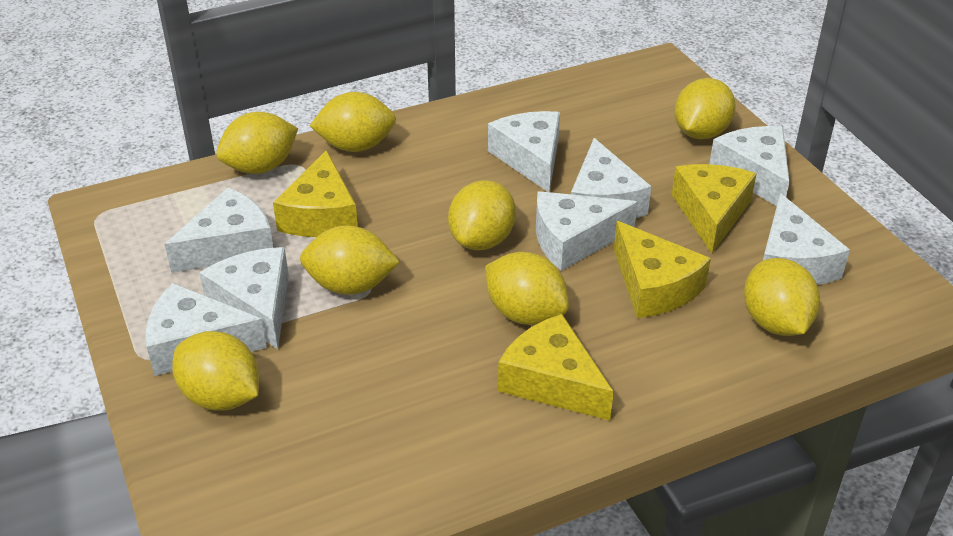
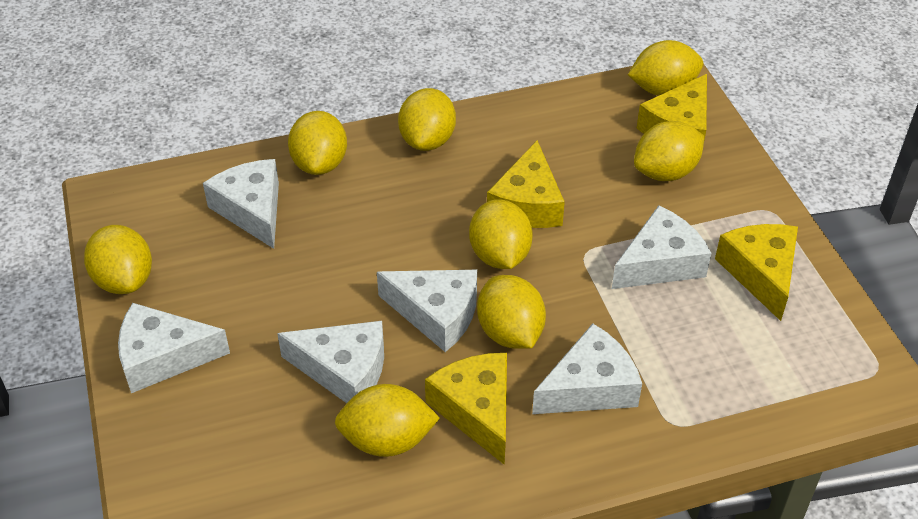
white cheese: 8 -> 6

